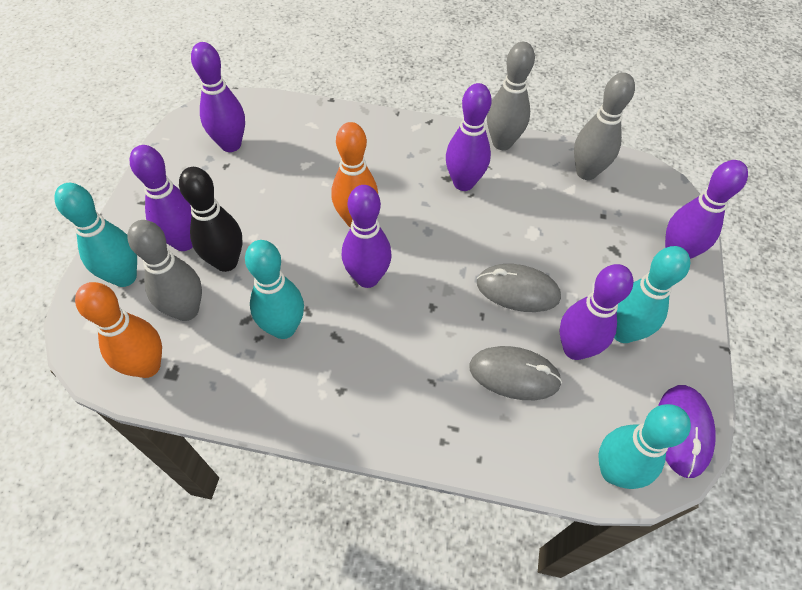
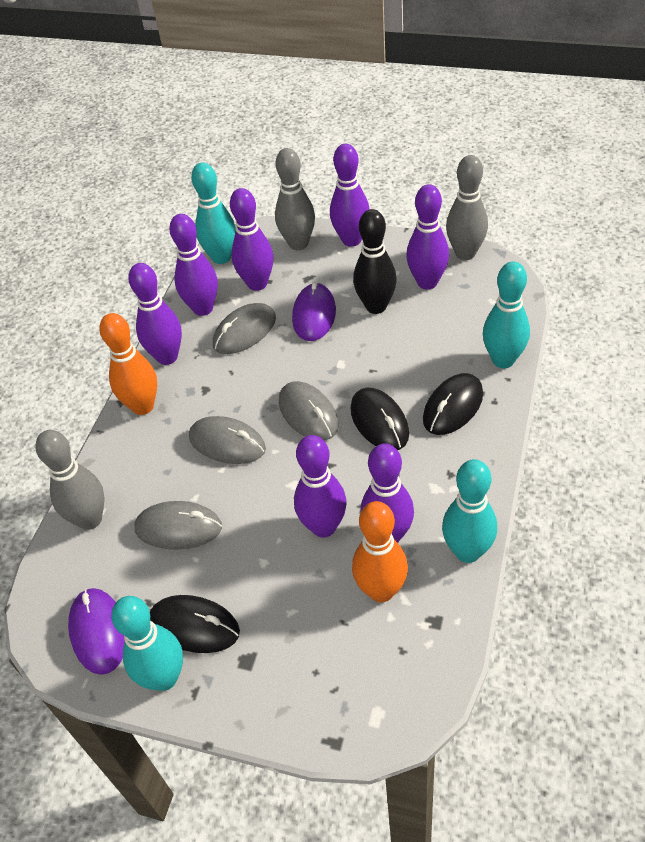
black mouse: 0 -> 3
grey mouse: 2 -> 4
purple bowling pin: 6 -> 7
purple mouse: 1 -> 2

